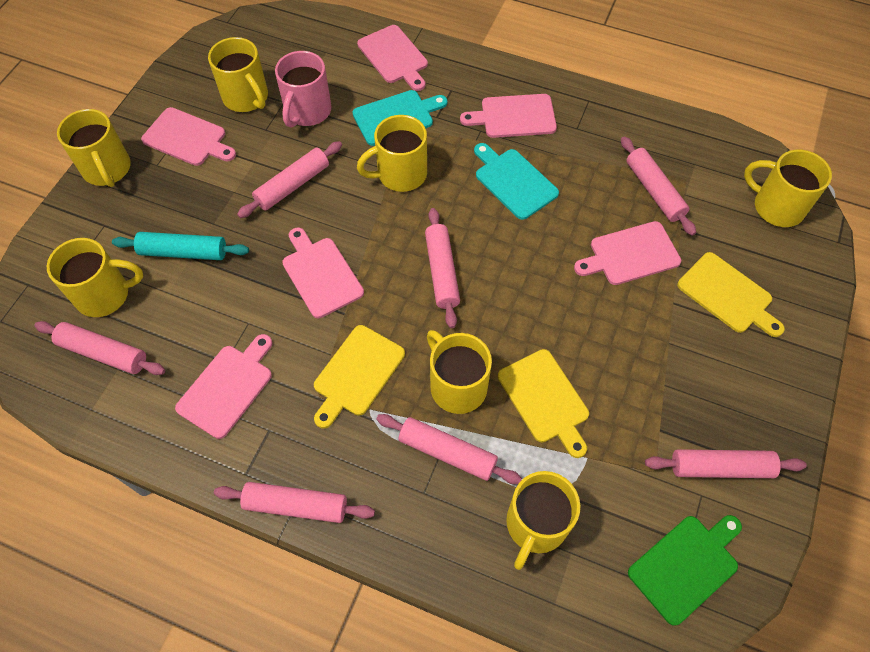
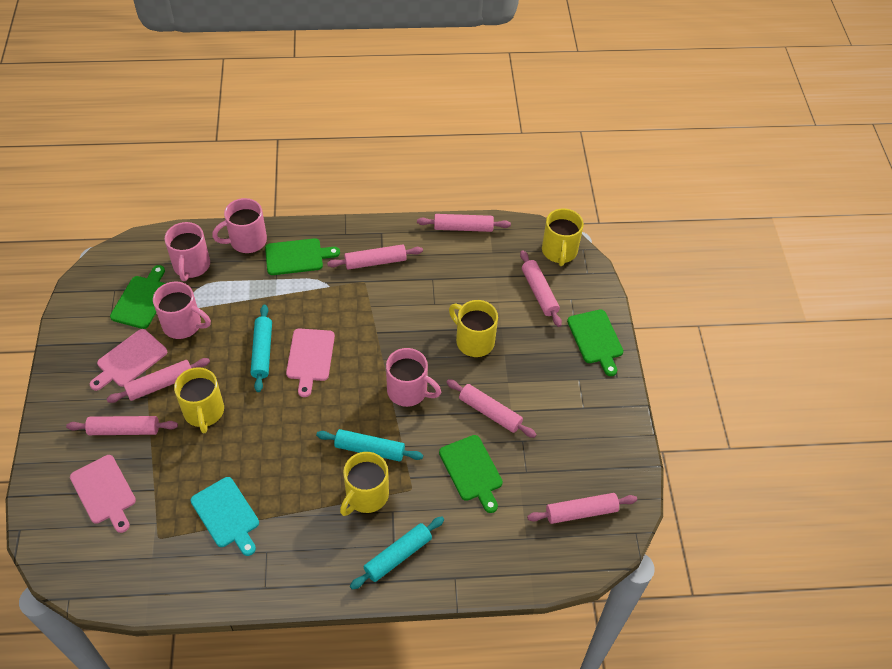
green cutting board: 1 -> 4
pink cutting board: 6 -> 3
pink mug: 1 -> 4
turquoise cutting board: 2 -> 1
turquoise rolling pin: 1 -> 3
yellow cutting board: 3 -> 0
yellow mug: 7 -> 4

